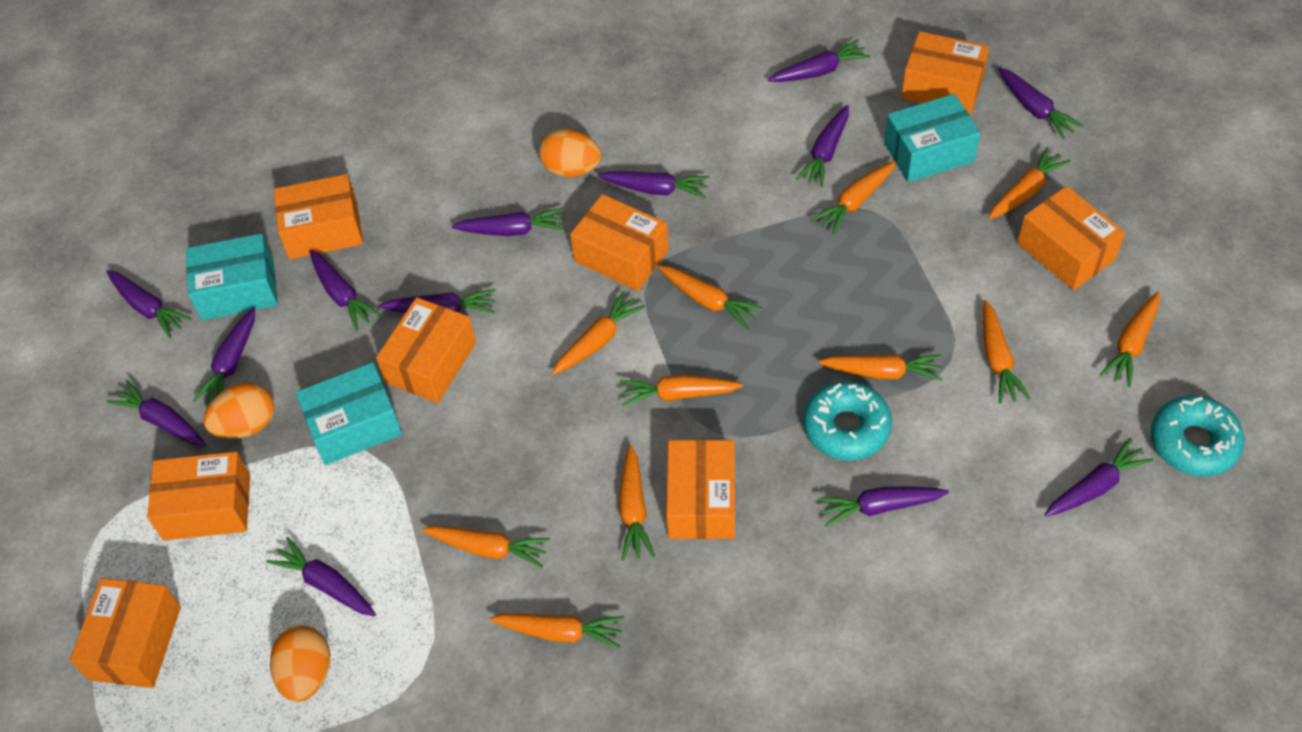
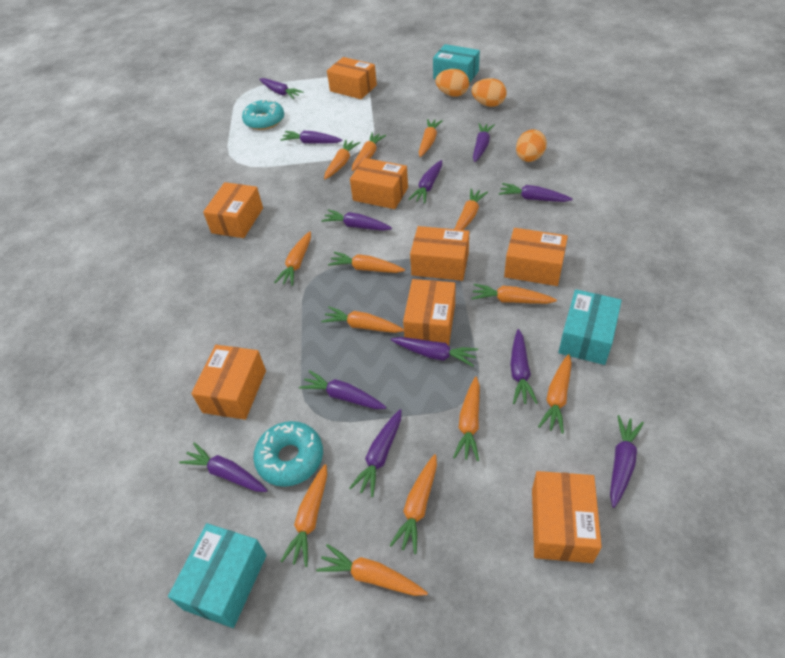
orange carrot: 11 -> 13
purple carrot: 13 -> 12

